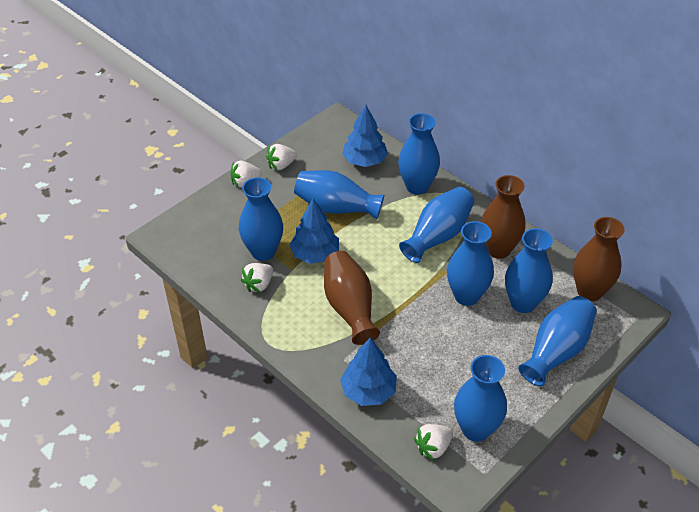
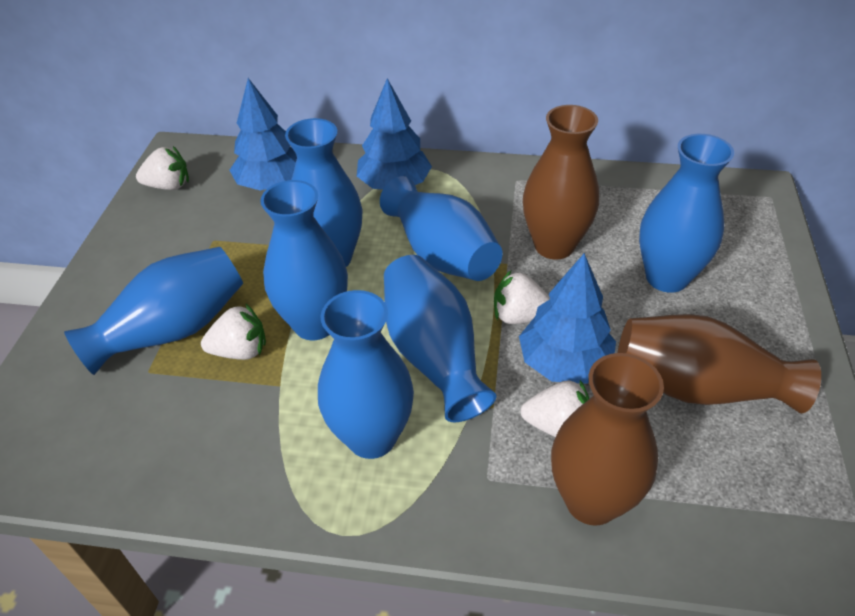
blue vase: 8 -> 7

